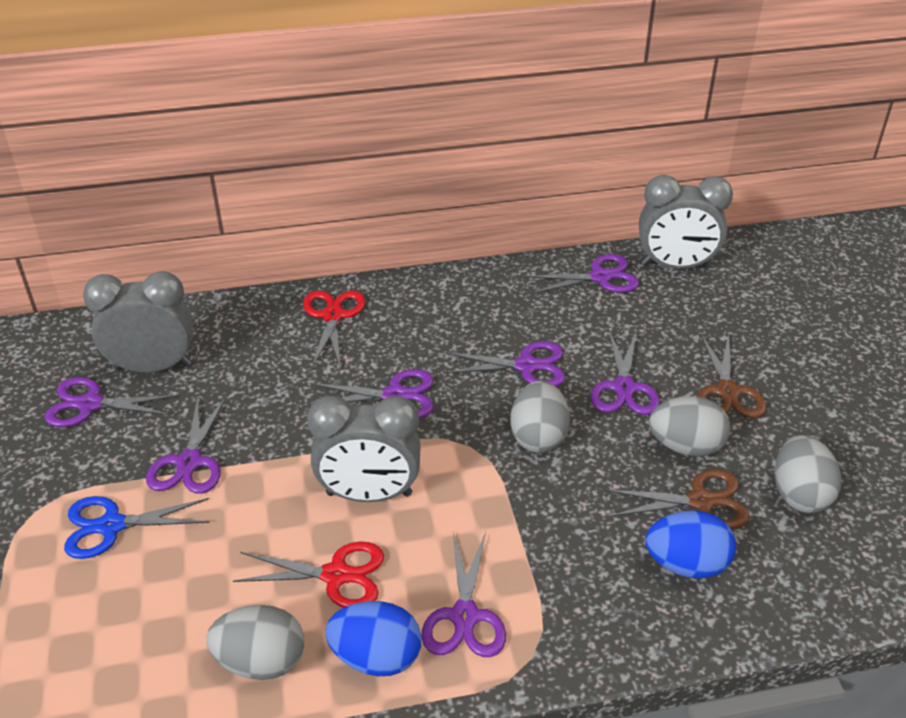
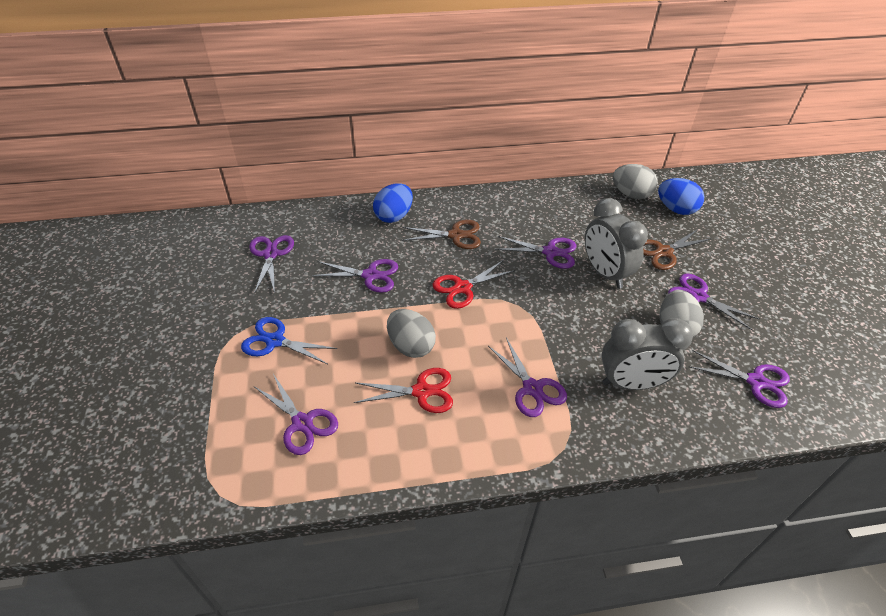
grey clock: 3 -> 2
grey egg: 4 -> 3

